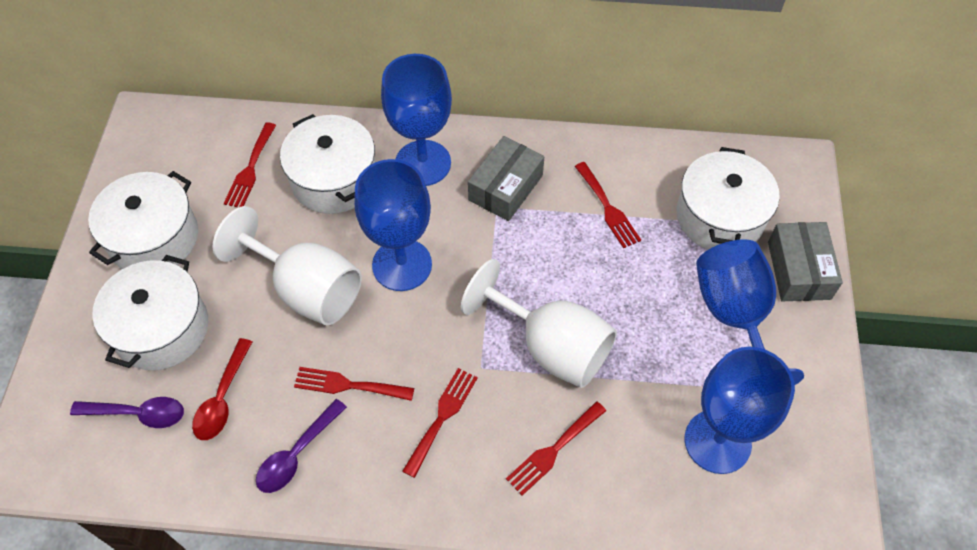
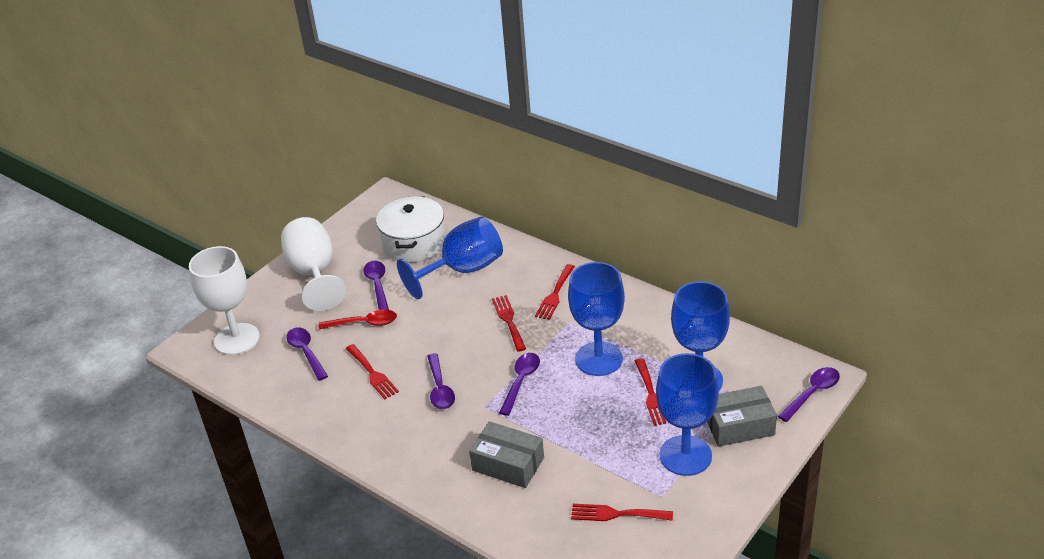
purple spoon: 2 -> 5
white pot: 4 -> 1

